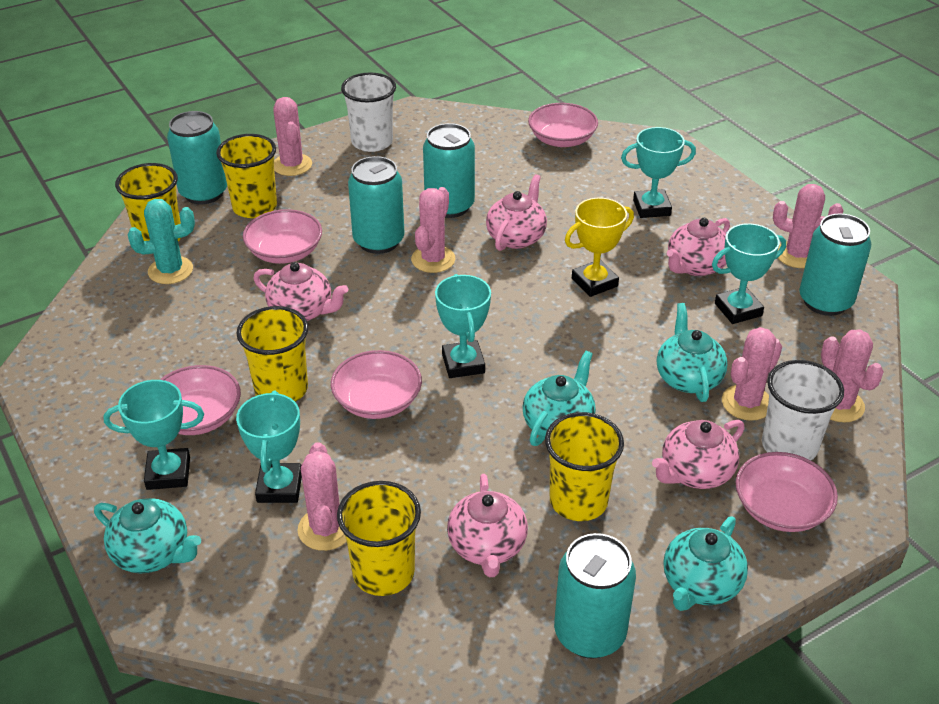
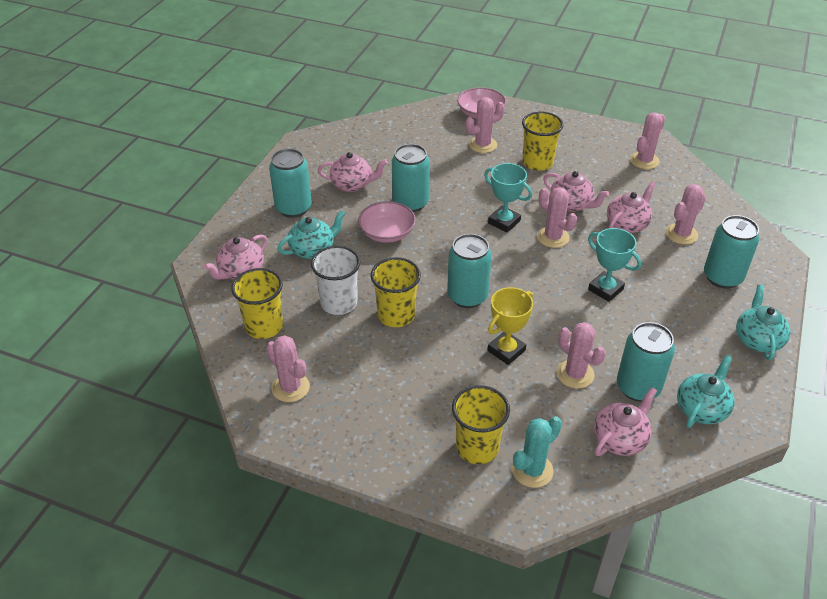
pink bowl: 5 -> 2
turquoise teapot: 4 -> 3
turquoise trophy: 5 -> 2
white cup: 2 -> 1
yellow cup: 5 -> 4

